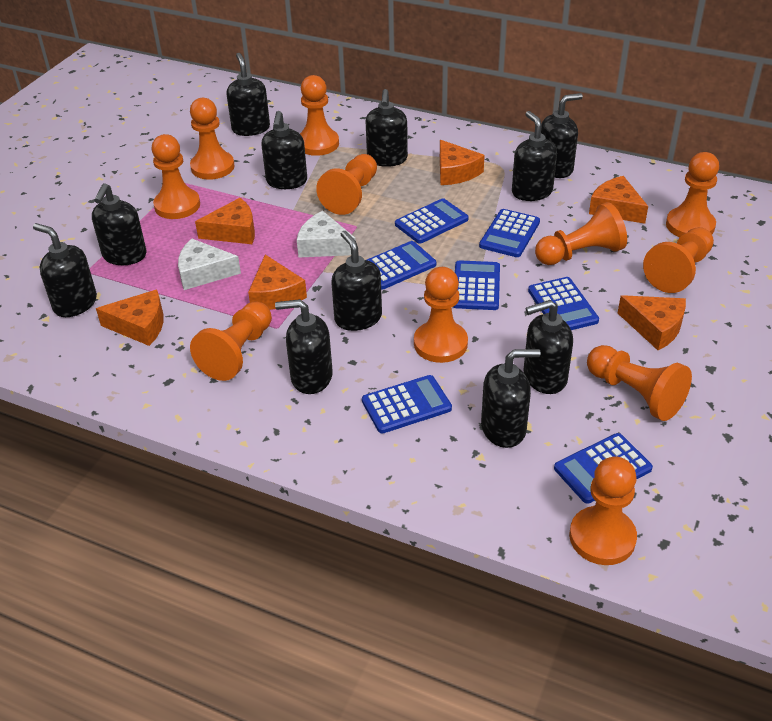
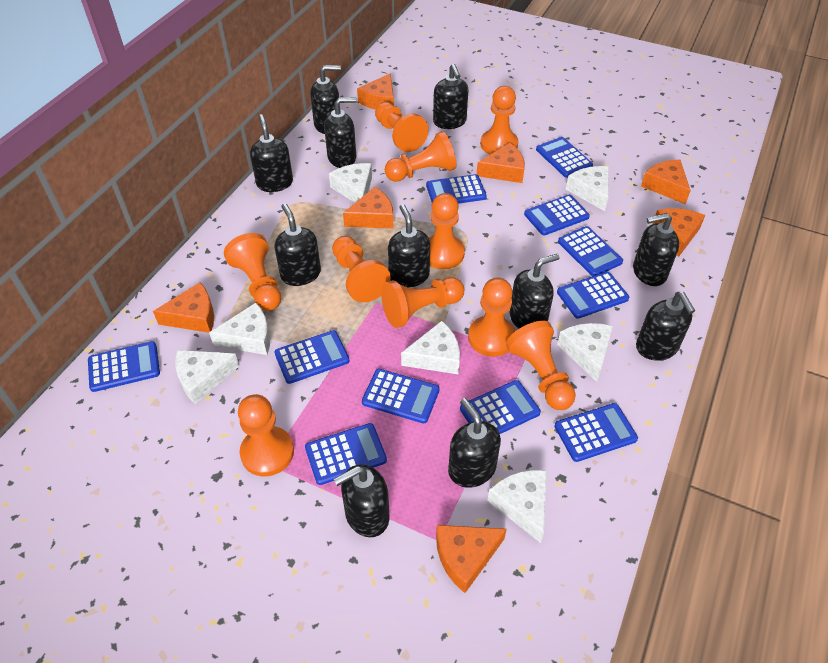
blue calculator: 7 -> 11
orange cheese: 6 -> 7
orange pawn: 11 -> 10
white cheese: 2 -> 7

